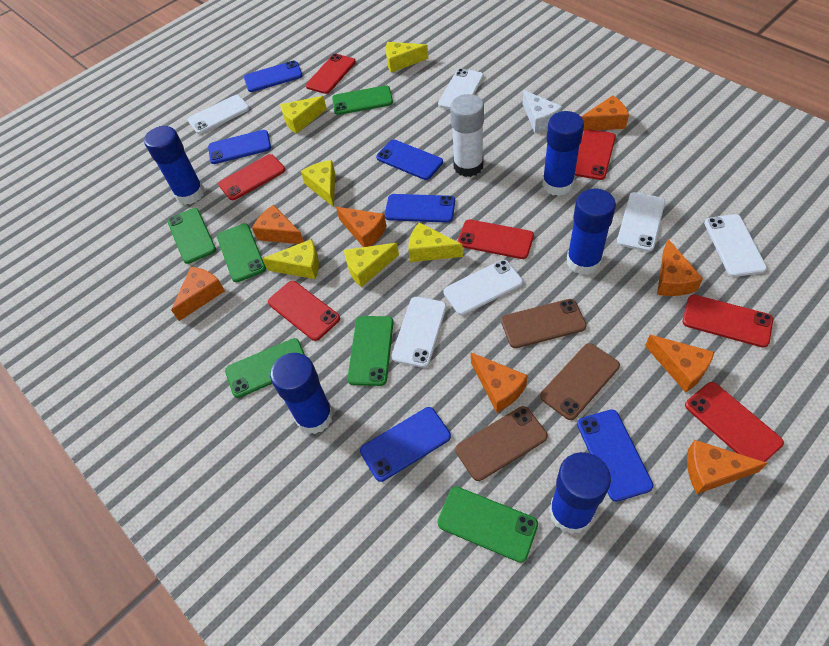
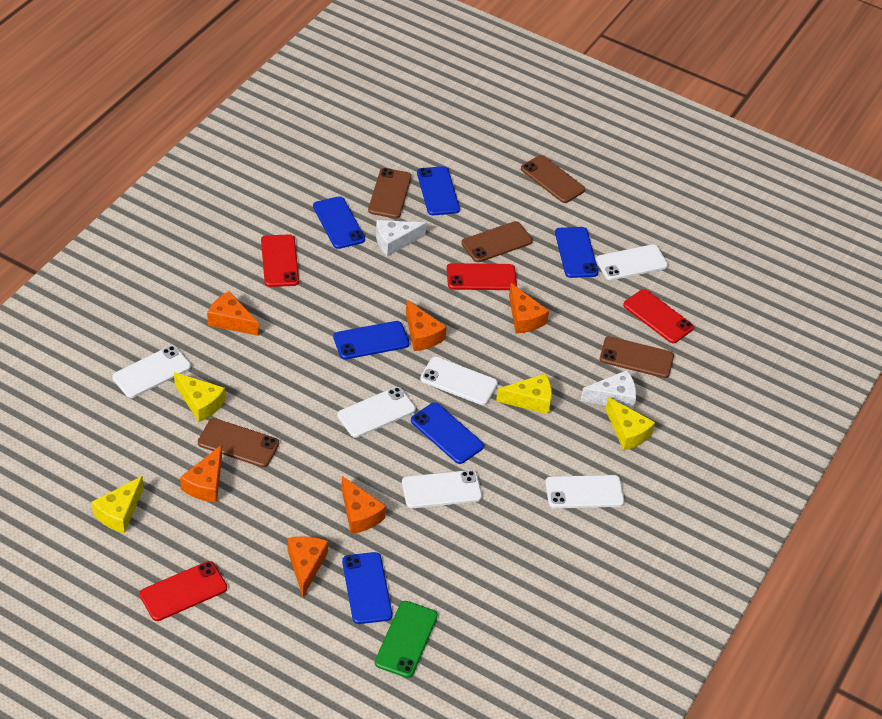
blue glue stick: 5 -> 0
brown phone: 3 -> 5
green phone: 6 -> 1
orange cheese: 8 -> 6
red phone: 7 -> 4
white cheese: 1 -> 2
white glue stick: 1 -> 0
yellow cheese: 6 -> 4

